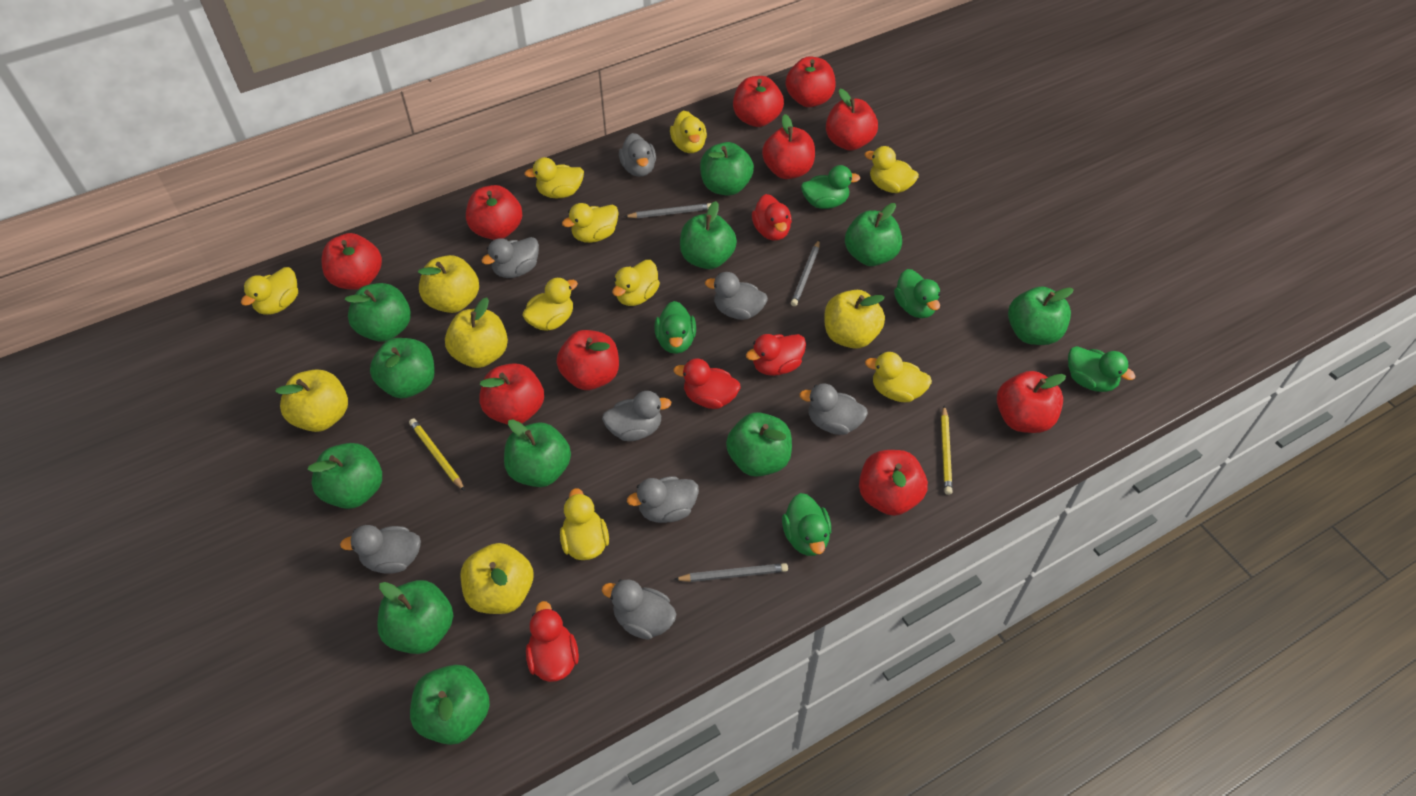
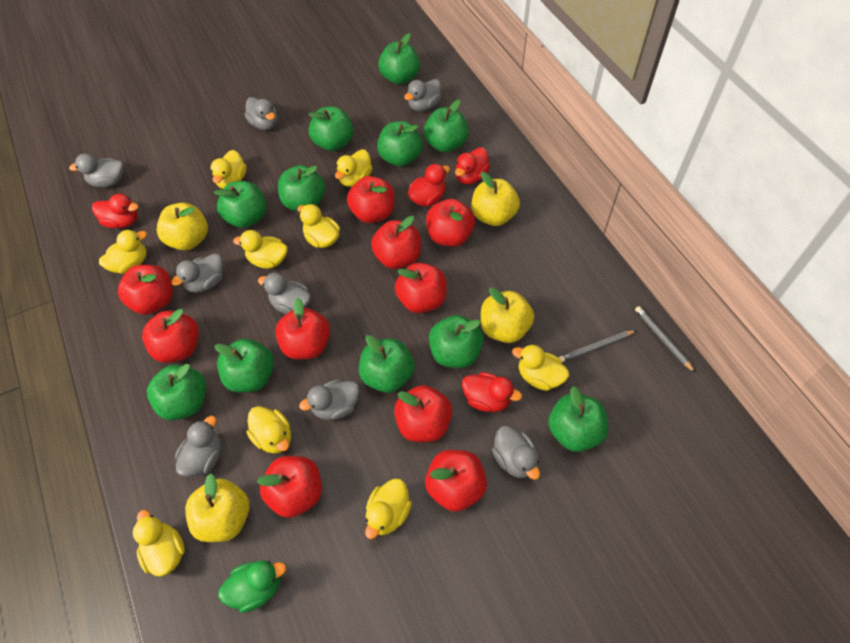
green duck: 5 -> 1
grey pencil: 3 -> 2
yellow apple: 5 -> 4
yellow pencil: 2 -> 0

